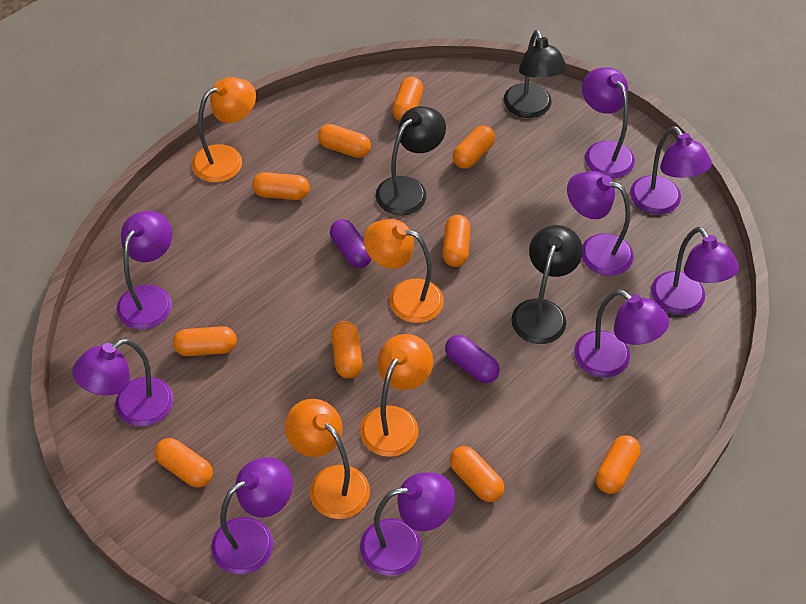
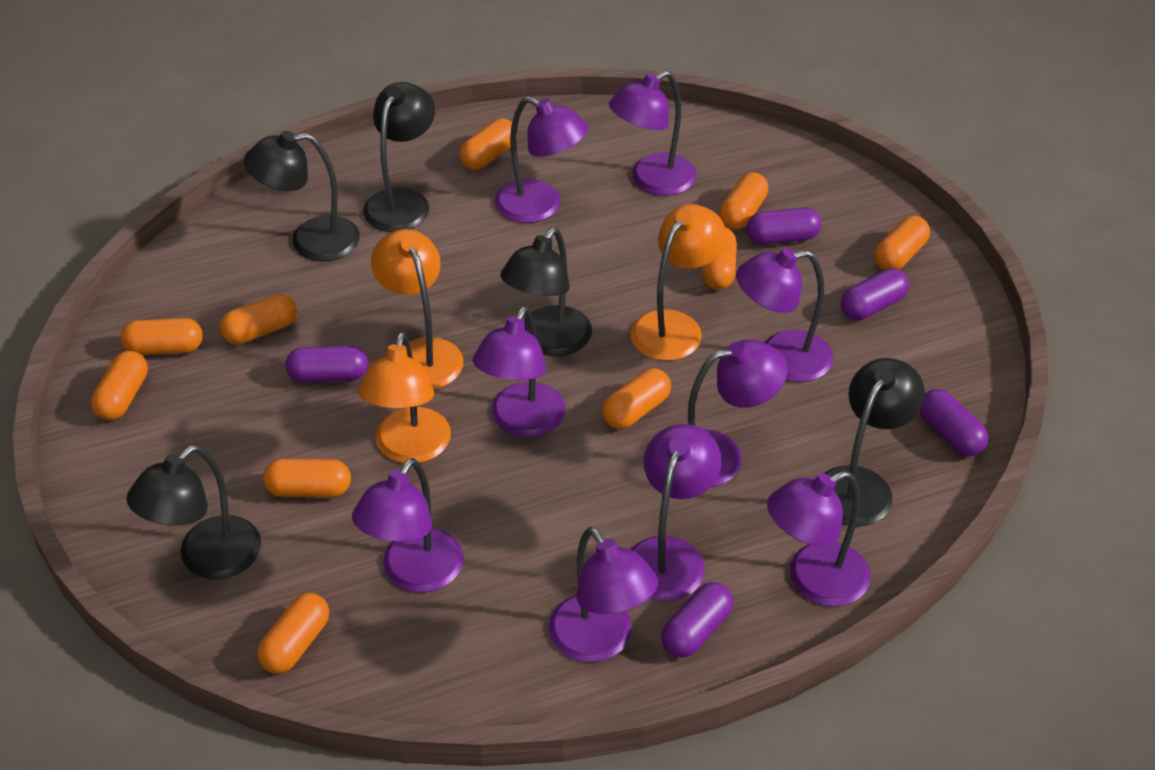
black lamp: 3 -> 5
orange lamp: 4 -> 3
purple capsule: 2 -> 5

